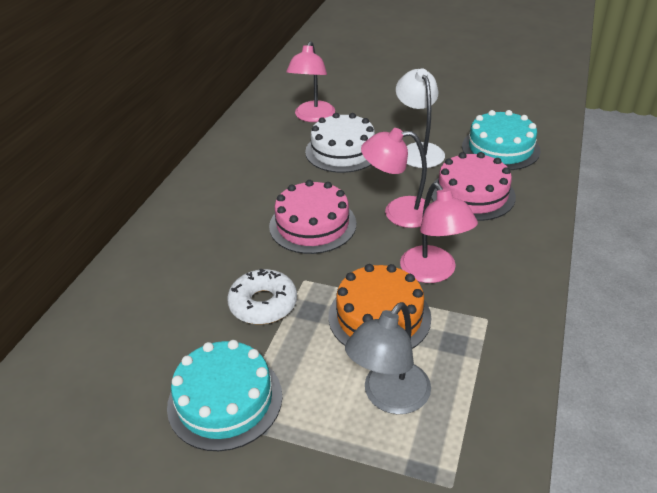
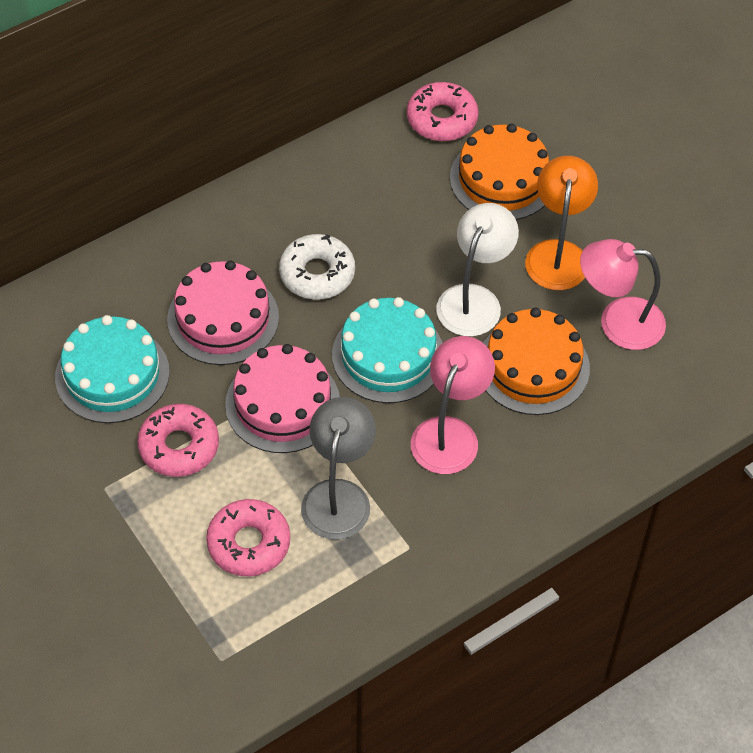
orange cake: 1 -> 2
orange lamp: 0 -> 1
pink donut: 0 -> 3
pink lamp: 3 -> 2
white cake: 1 -> 0

